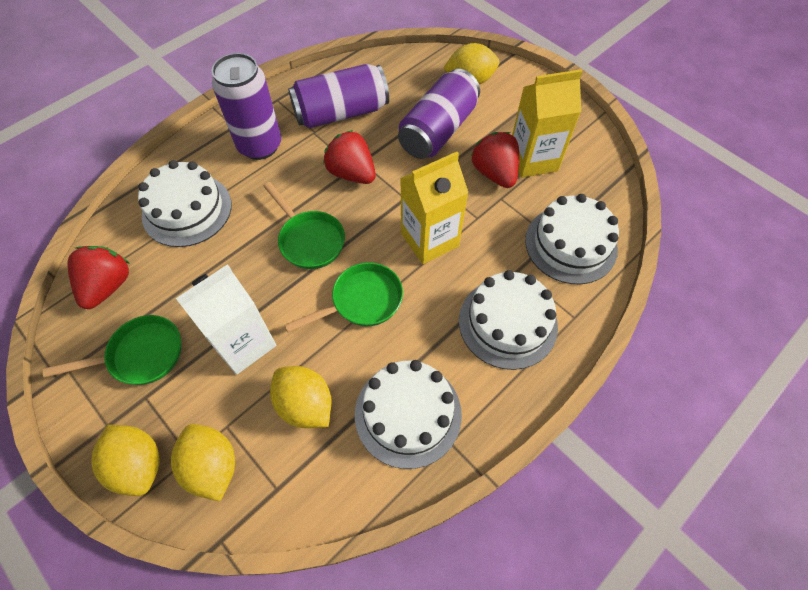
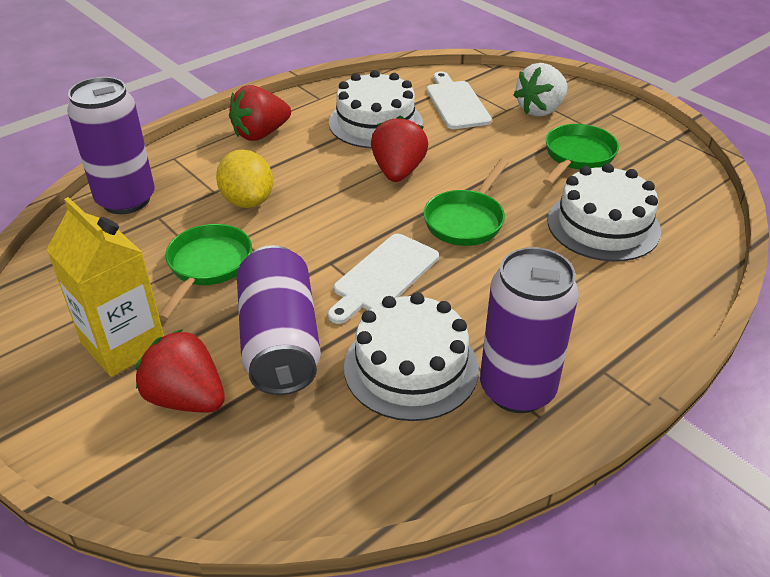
white cake: 4 -> 3
white carton: 1 -> 0
white cutting board: 0 -> 2
white strawberry: 0 -> 1
yellow carton: 2 -> 1
yellow lemon: 4 -> 1

